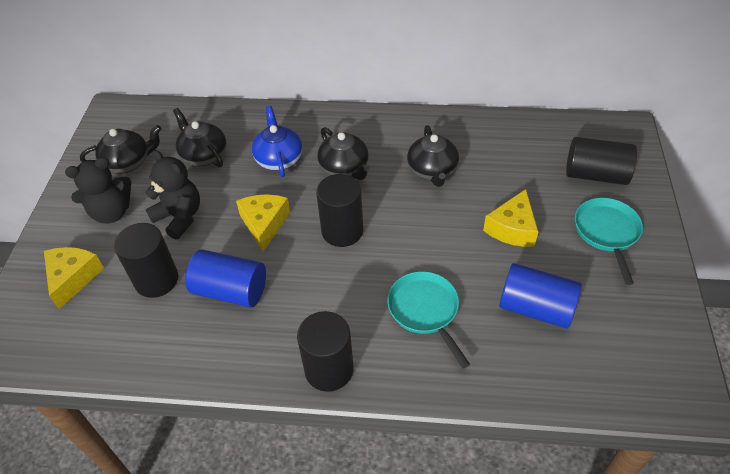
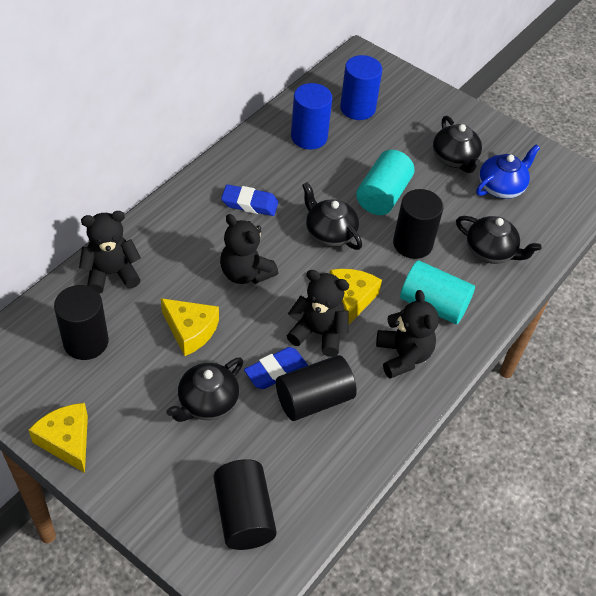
black teddy bear: 2 -> 4
blue eraser: 0 -> 2
turquoise cylinder: 0 -> 2
turquoise pan: 2 -> 0

